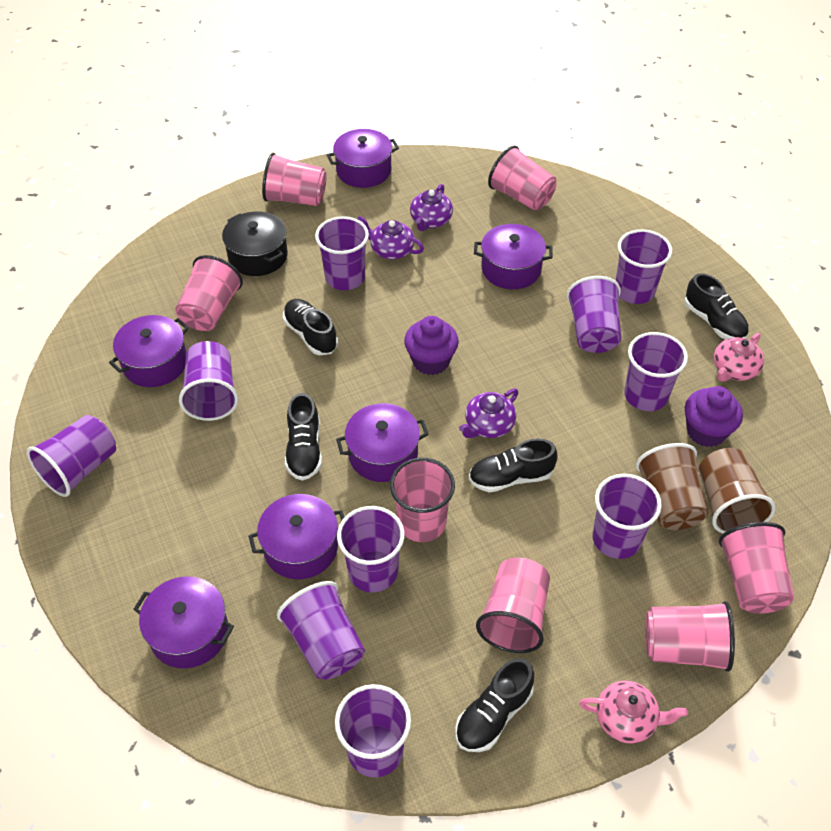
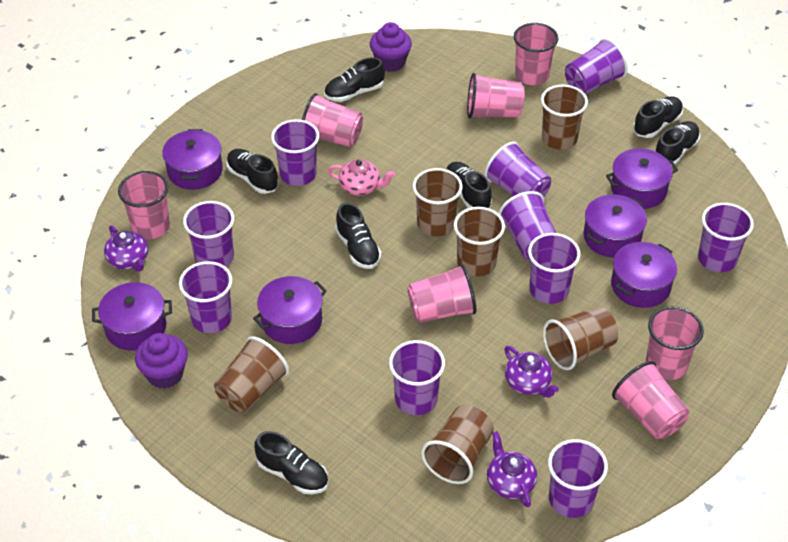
black pot: 1 -> 0
black shoe: 5 -> 7
brown cup: 2 -> 6
pink teapot: 2 -> 1

